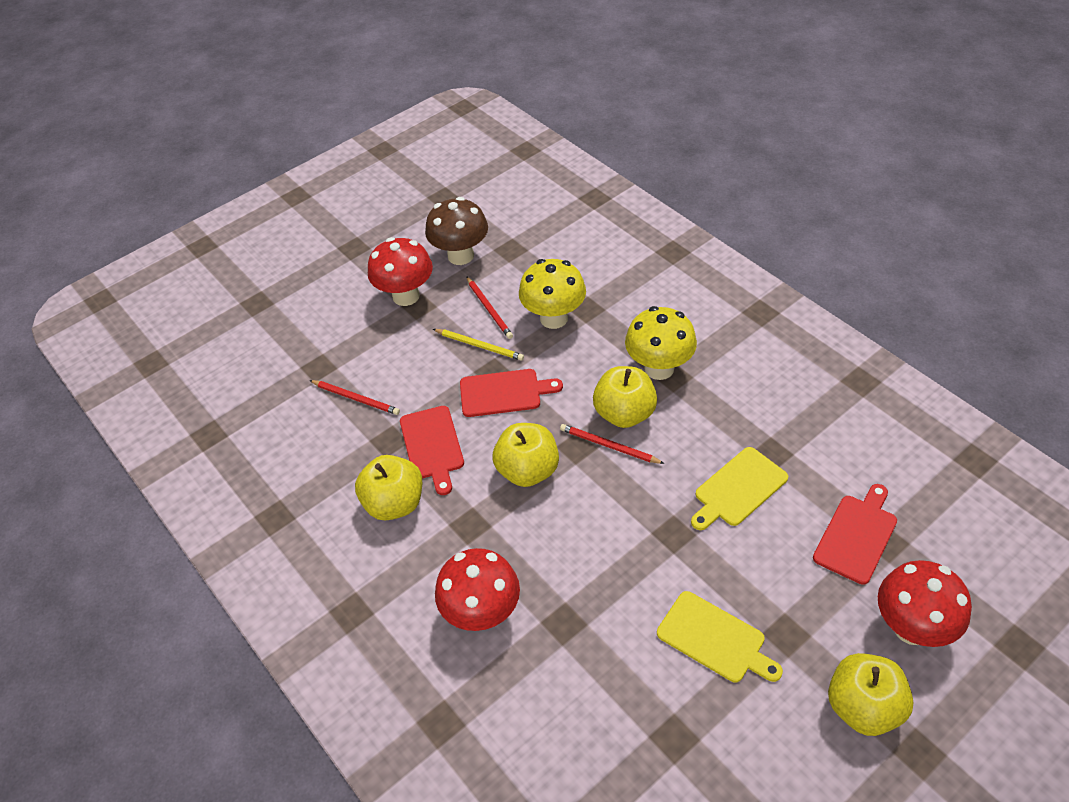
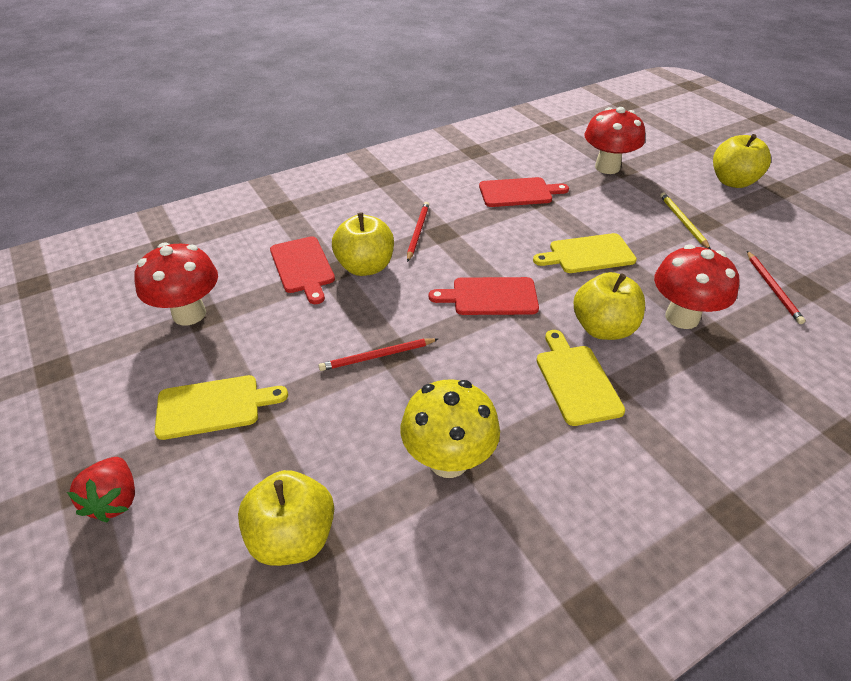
brown mushroom: 1 -> 0
red strawberry: 0 -> 1
yellow cutting board: 2 -> 3
yellow mushroom: 2 -> 1

